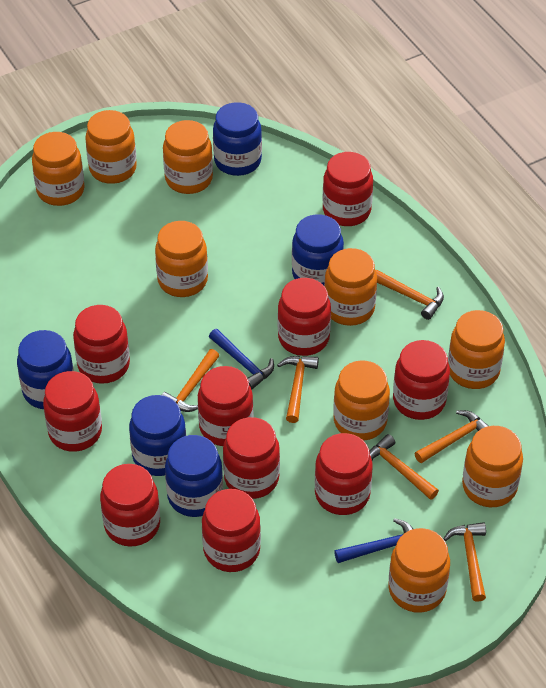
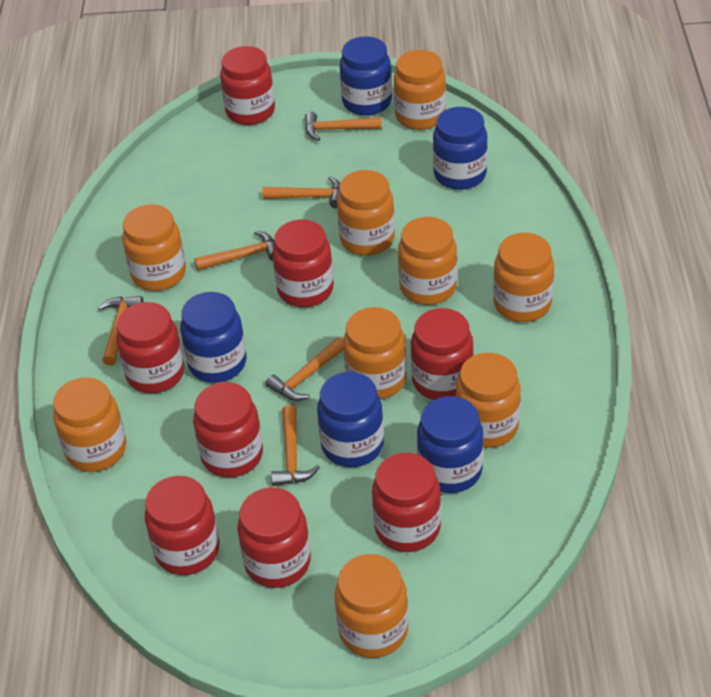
blue hammer: 2 -> 0
red jar: 10 -> 8

